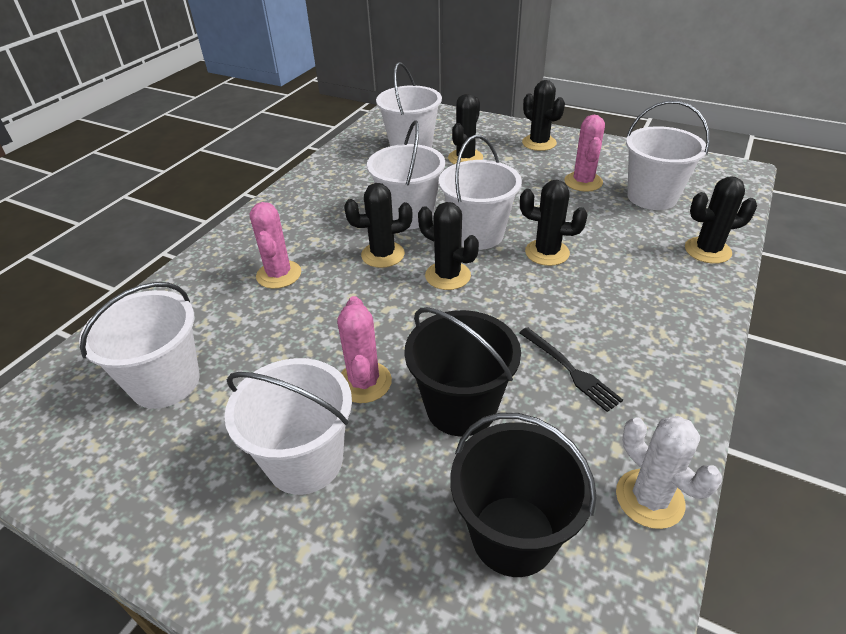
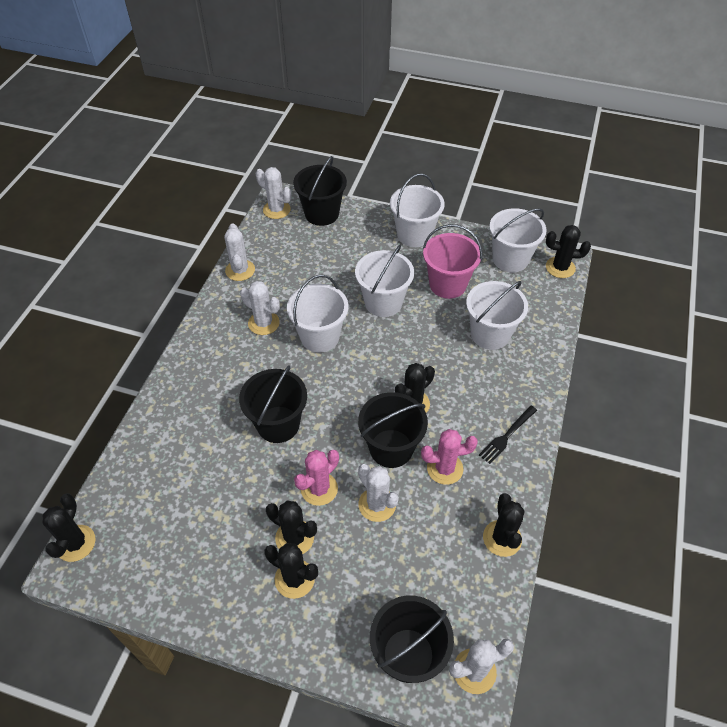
black bucket: 2 -> 4
pink bucket: 0 -> 1
pink cactus: 3 -> 2
white bucket: 6 -> 5
white cactus: 1 -> 5

